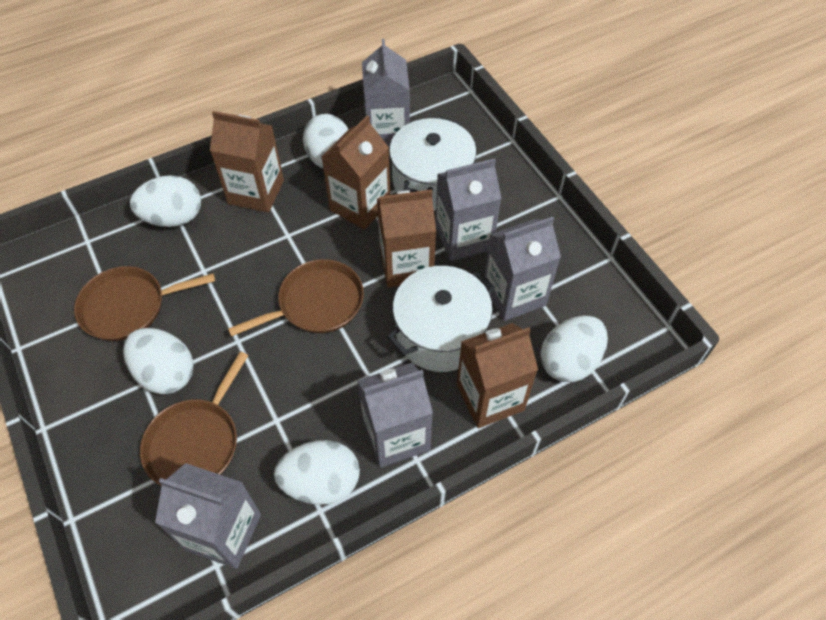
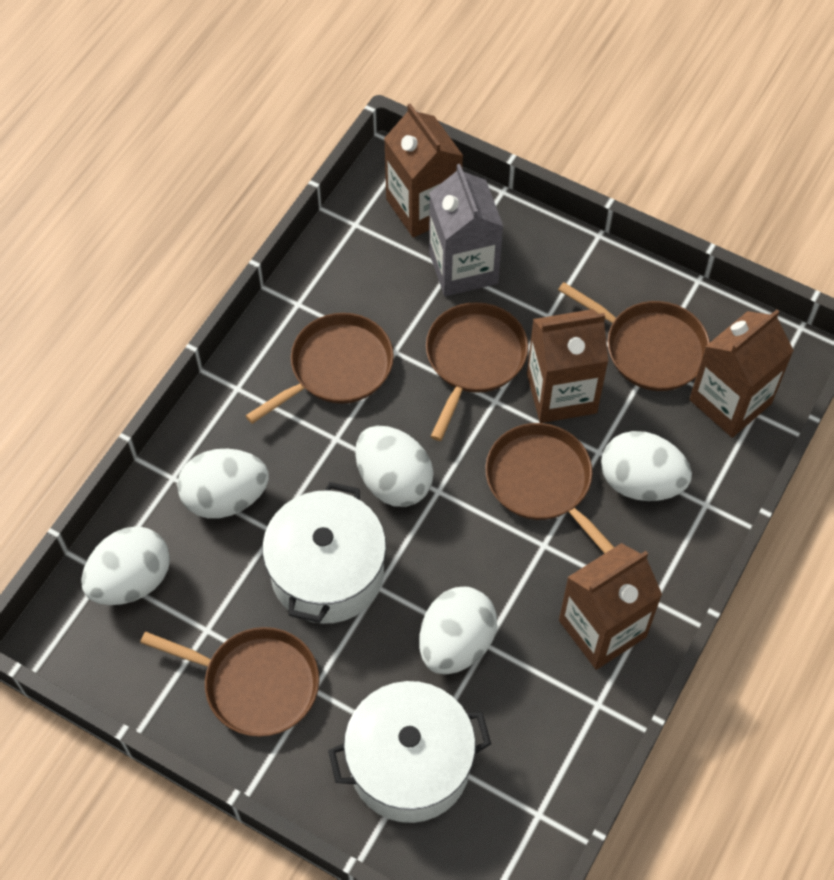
brown pan: 3 -> 5
grey carton: 5 -> 1

